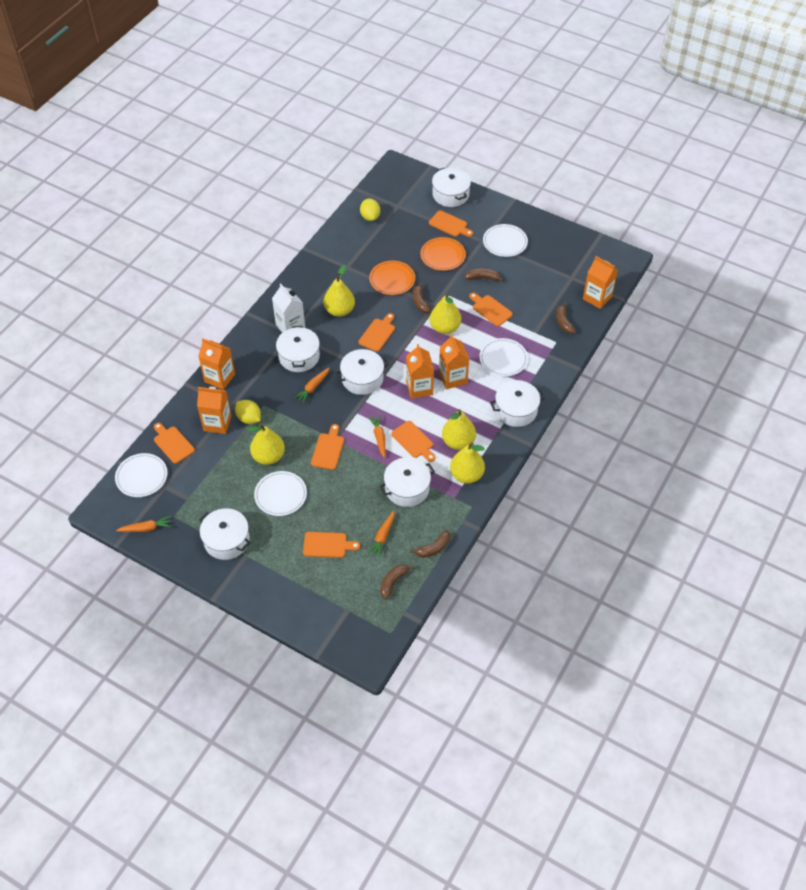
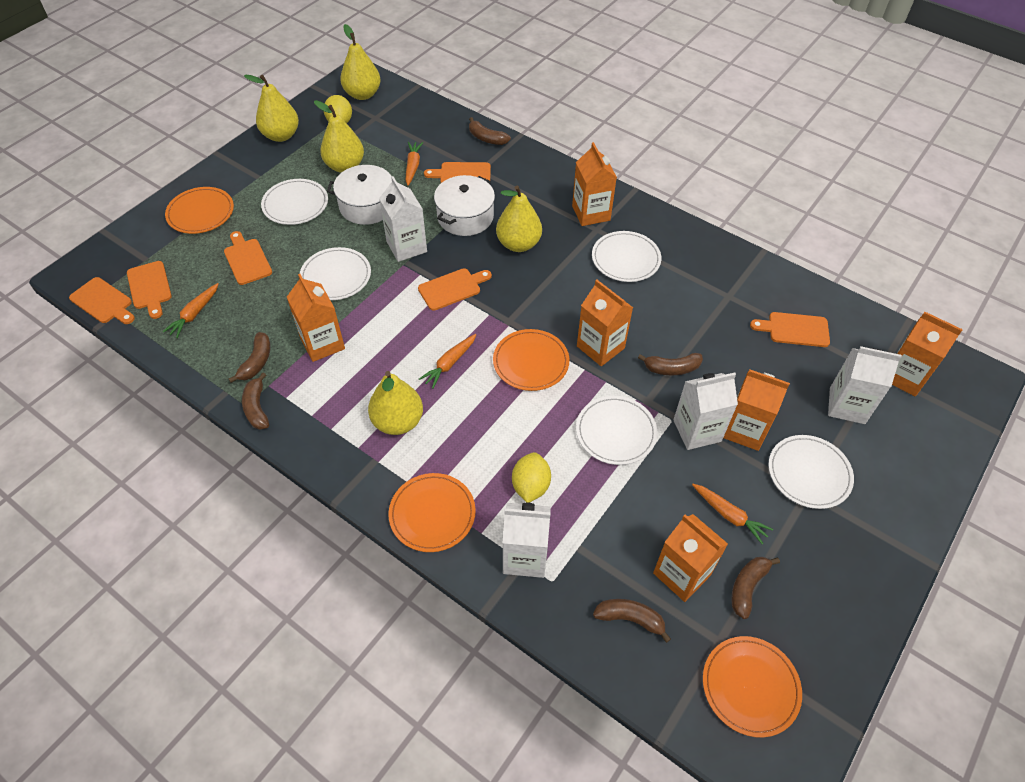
brown banana: 5 -> 6
orange carton: 5 -> 6
orange cutting board: 7 -> 6
orange plate: 2 -> 4
white carton: 1 -> 4
white plate: 4 -> 5
white pot: 6 -> 2

